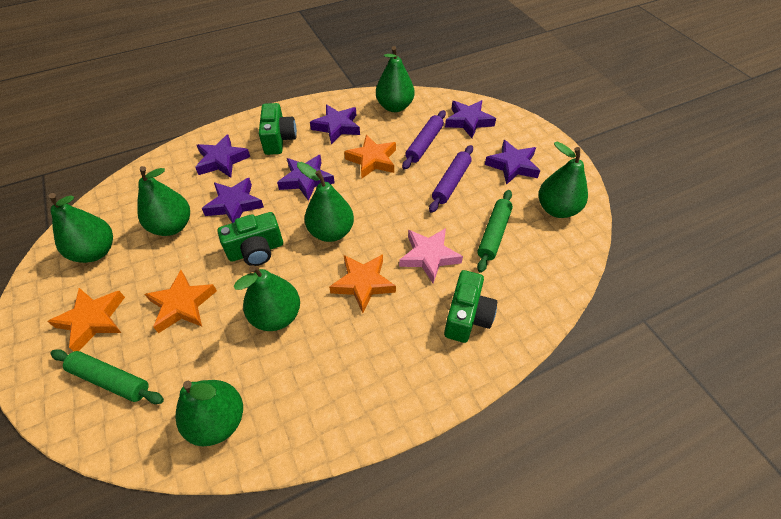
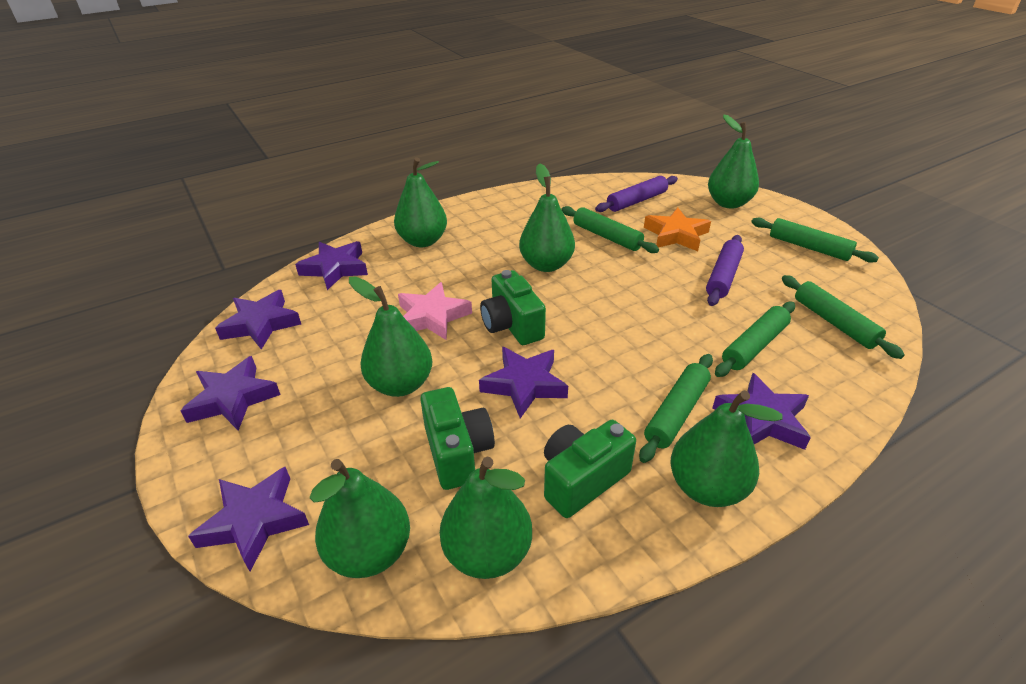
green rolling pin: 2 -> 5
orange star: 4 -> 1

